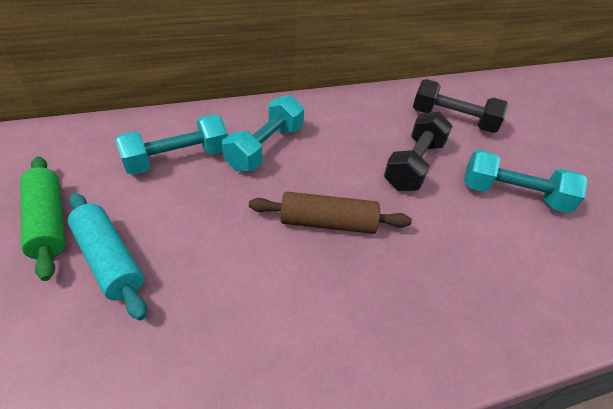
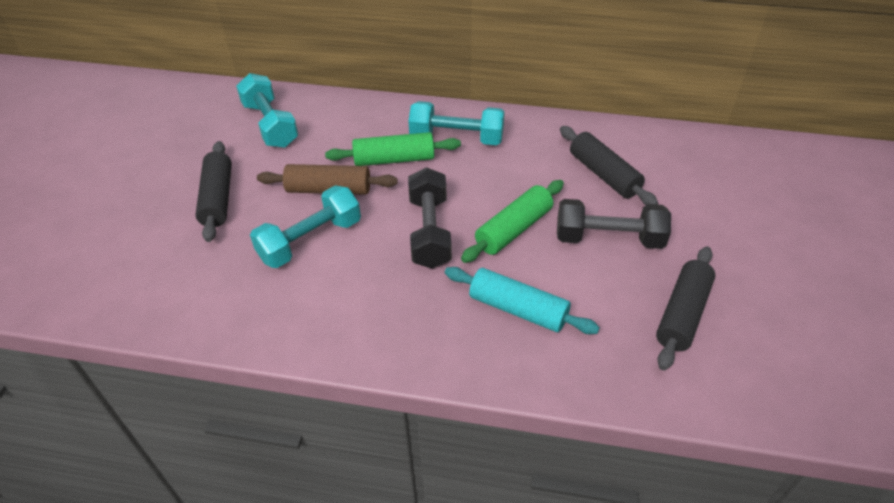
black rolling pin: 0 -> 3
green rolling pin: 1 -> 2

